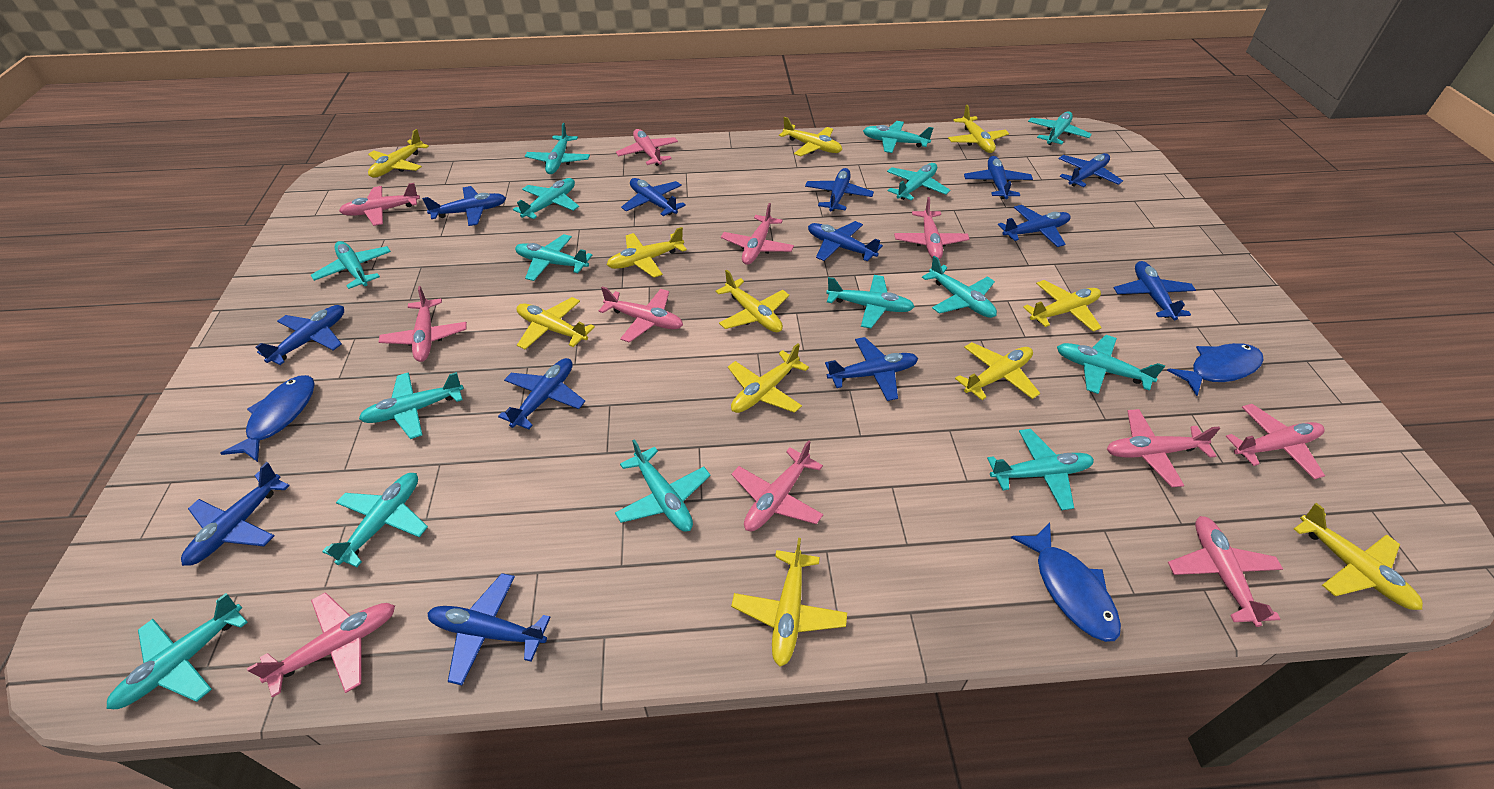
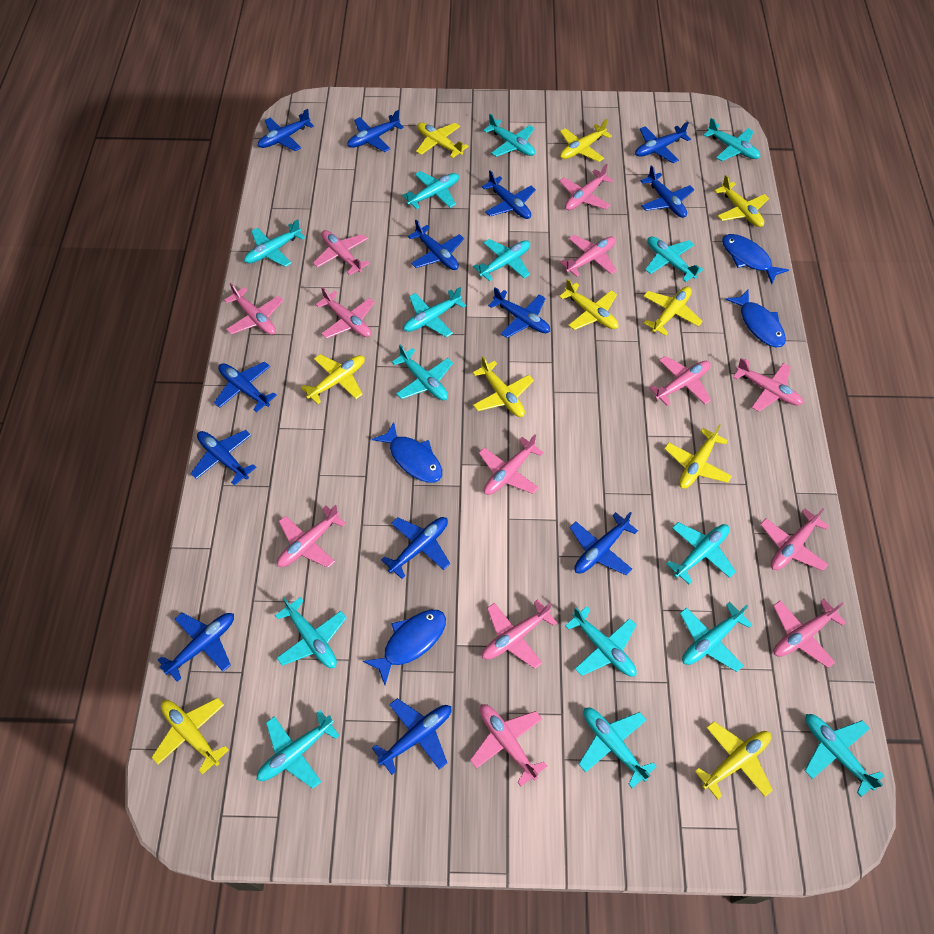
blue fish: 3 -> 4
pink plane: 11 -> 13
yellow plane: 11 -> 10

